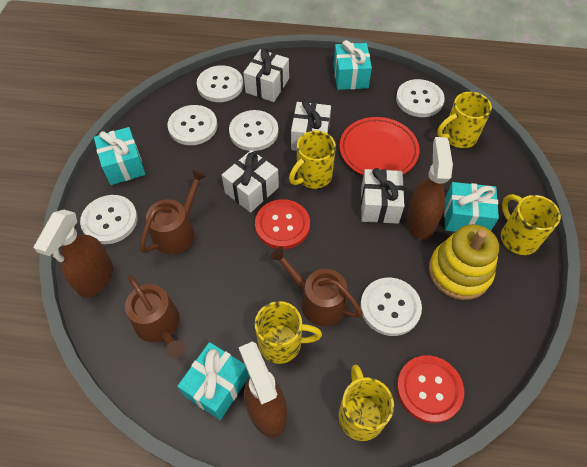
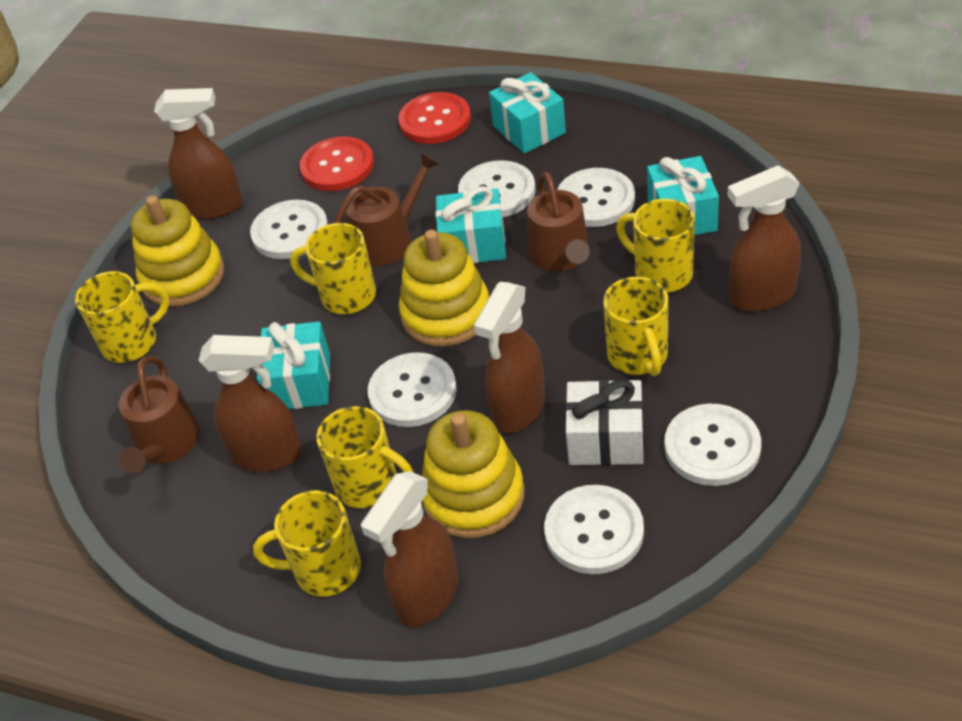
brown spray bottle: 3 -> 5
red plate: 1 -> 0
white gift: 4 -> 1
yellow mug: 5 -> 6
yellow stacking toy: 1 -> 3

